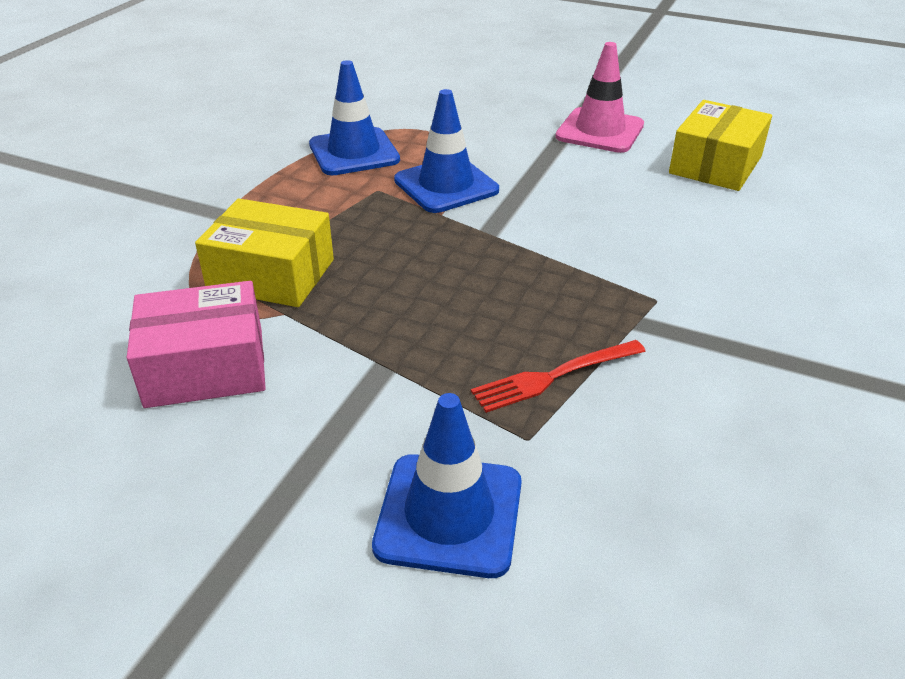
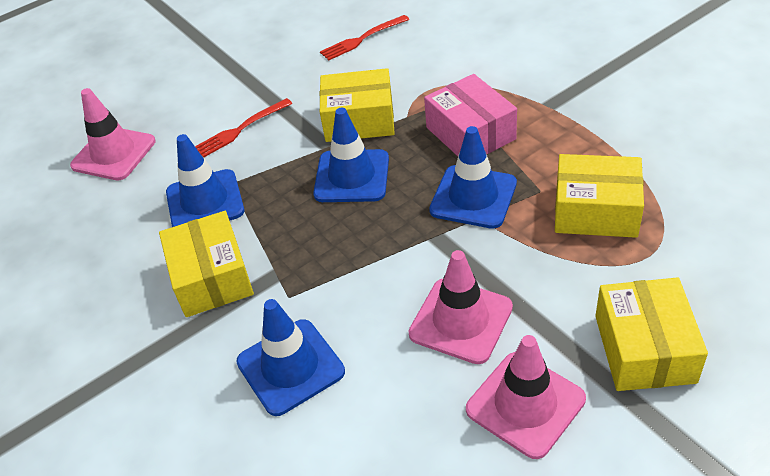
blue traffic cone: 3 -> 4
pink traffic cone: 1 -> 3
red fork: 1 -> 2
yellow box: 2 -> 4

